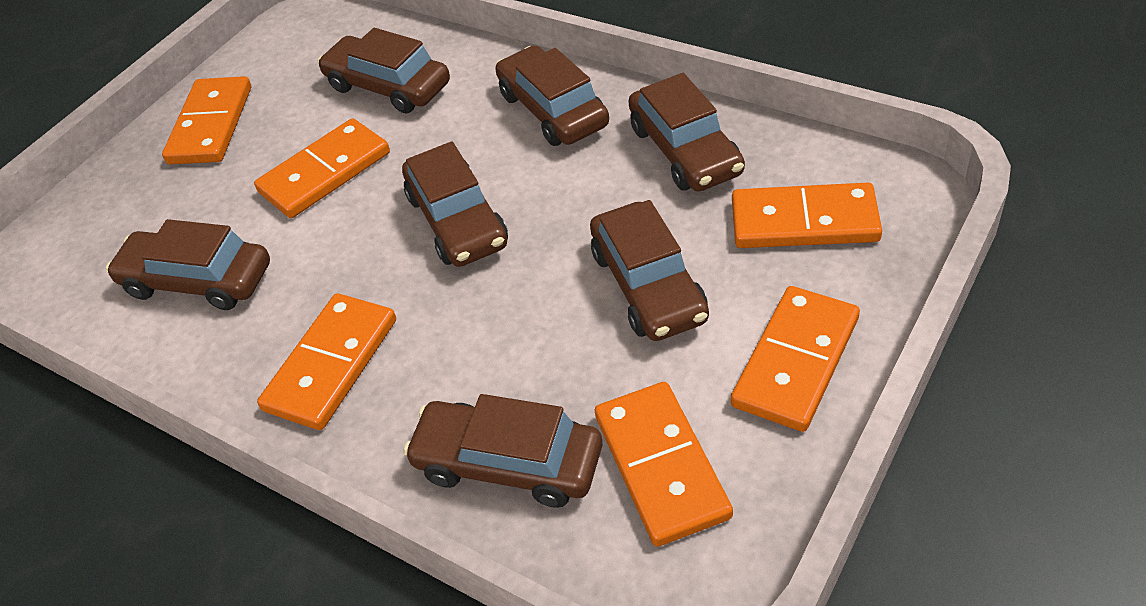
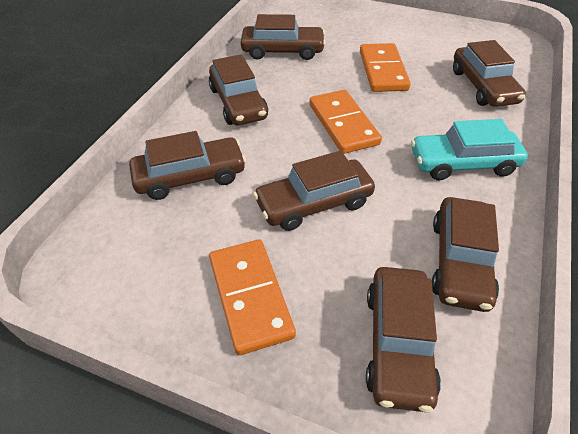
orange domino: 6 -> 3
turquoise car: 0 -> 1

